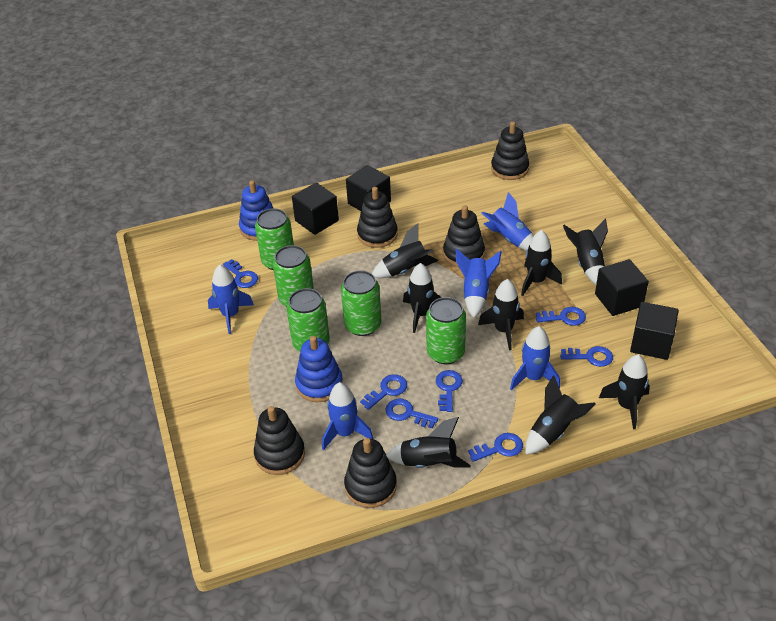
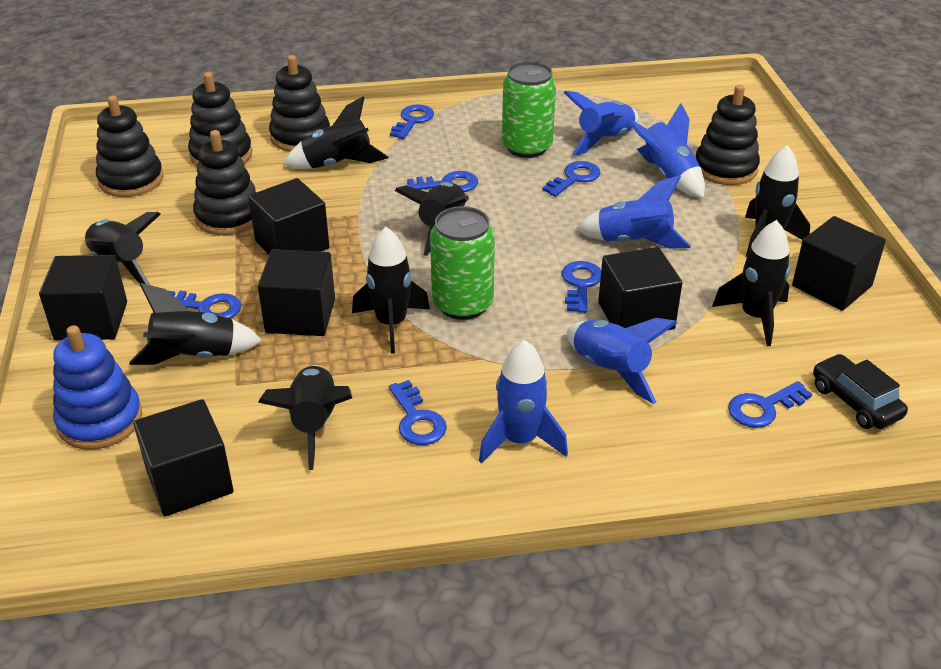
black car: 0 -> 1
black cube: 4 -> 6
blue stacking toy: 2 -> 1
green can: 5 -> 2

